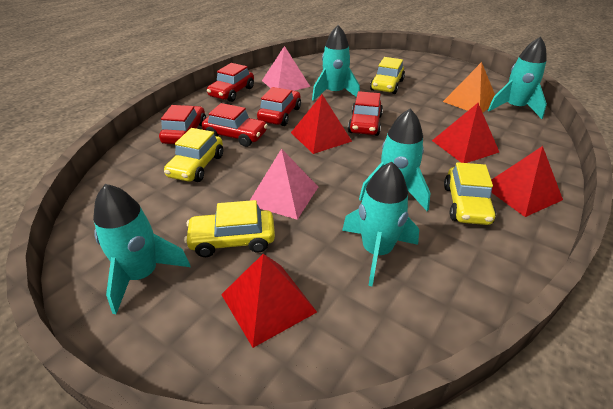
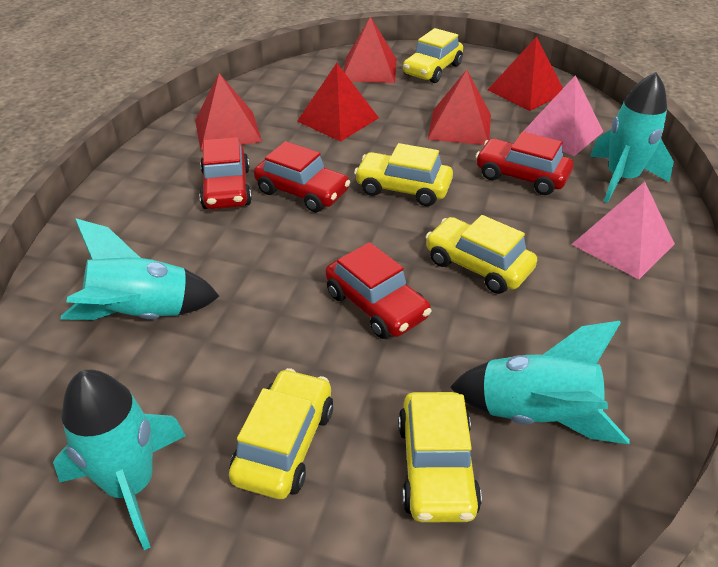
orange pyramid: 1 -> 0
red car: 5 -> 4
red pyramid: 4 -> 5
turquoise rocket: 5 -> 4
yellow car: 4 -> 5

